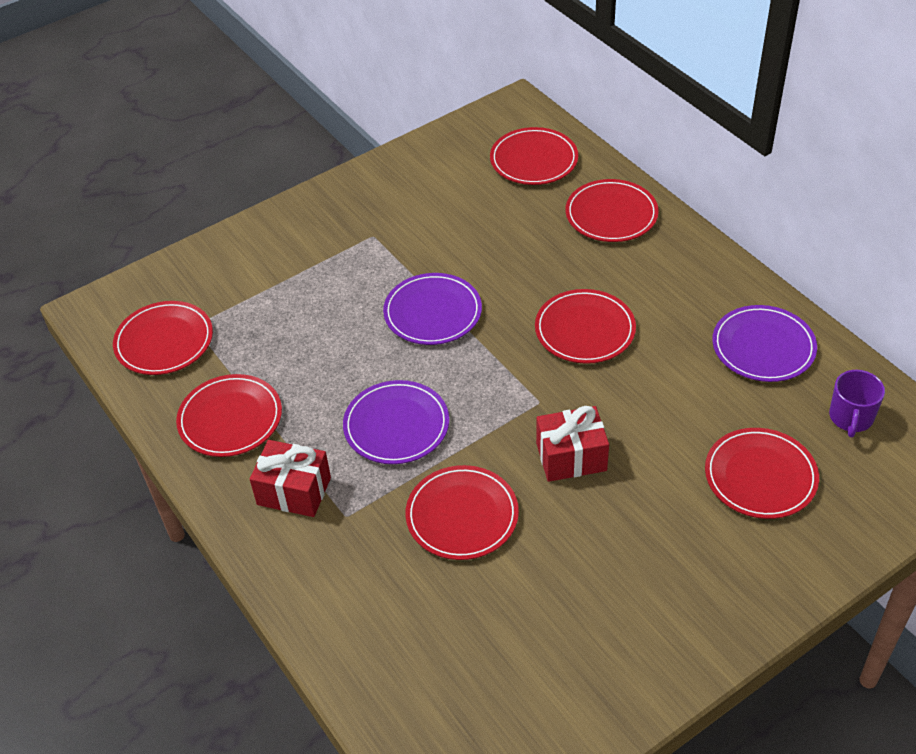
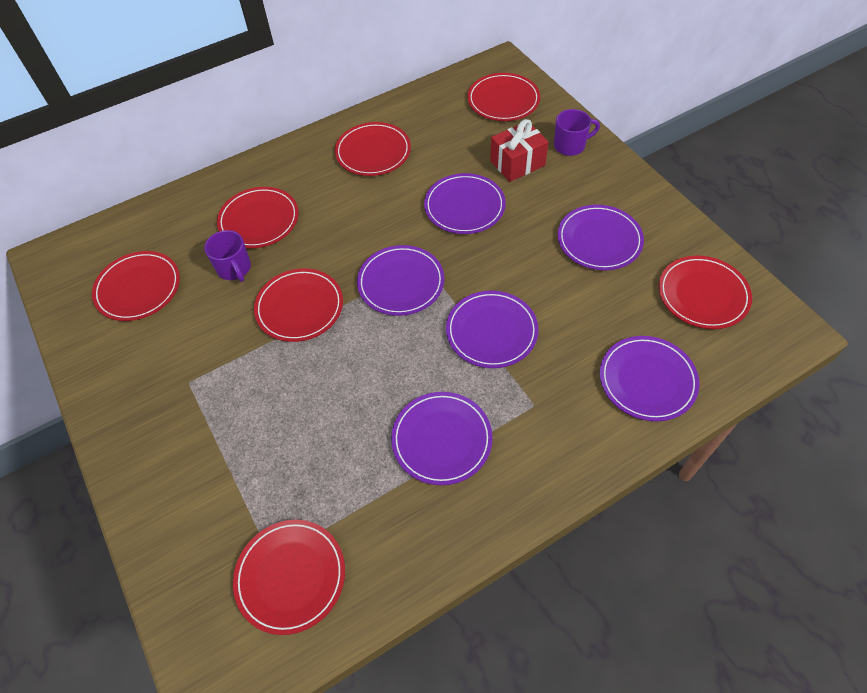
purple mug: 1 -> 2
purple plate: 3 -> 6
red gift: 2 -> 1

